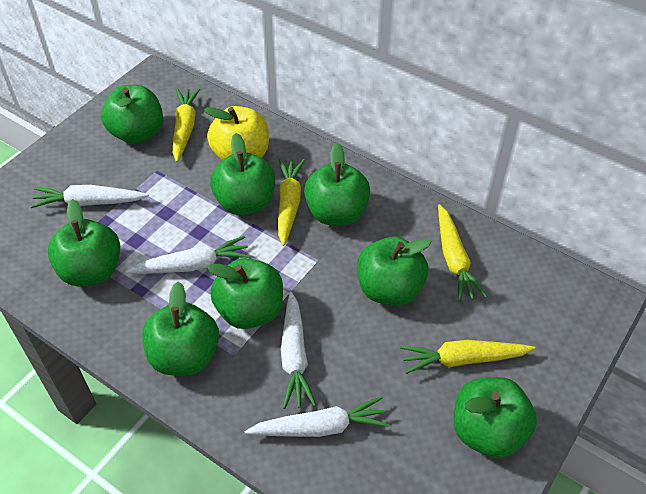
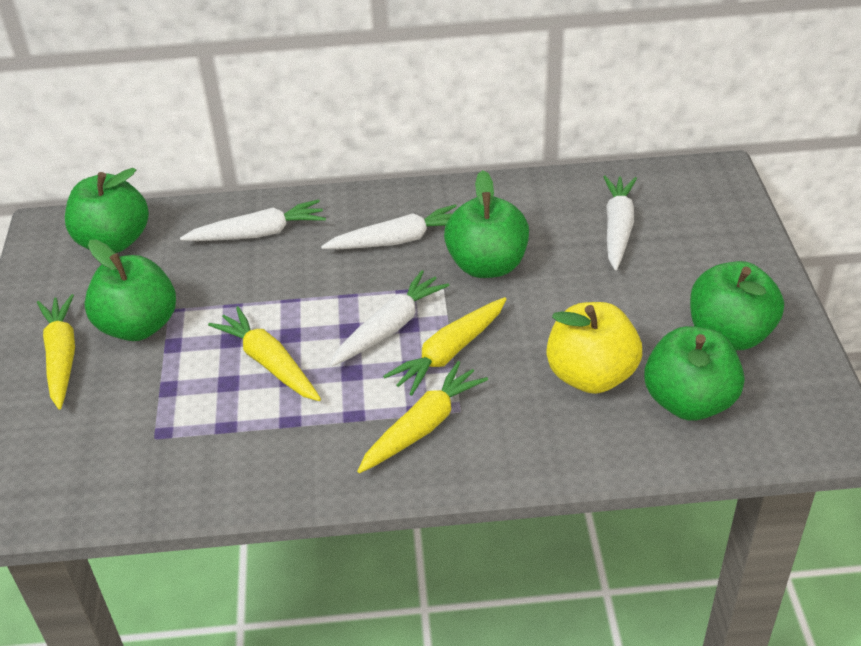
green apple: 8 -> 5

